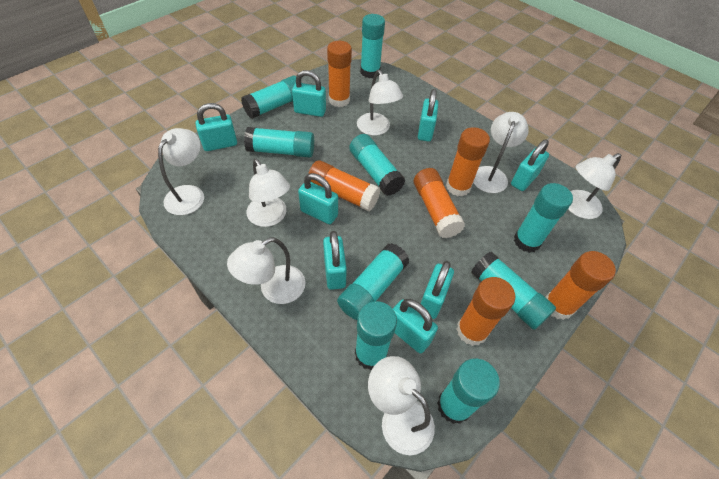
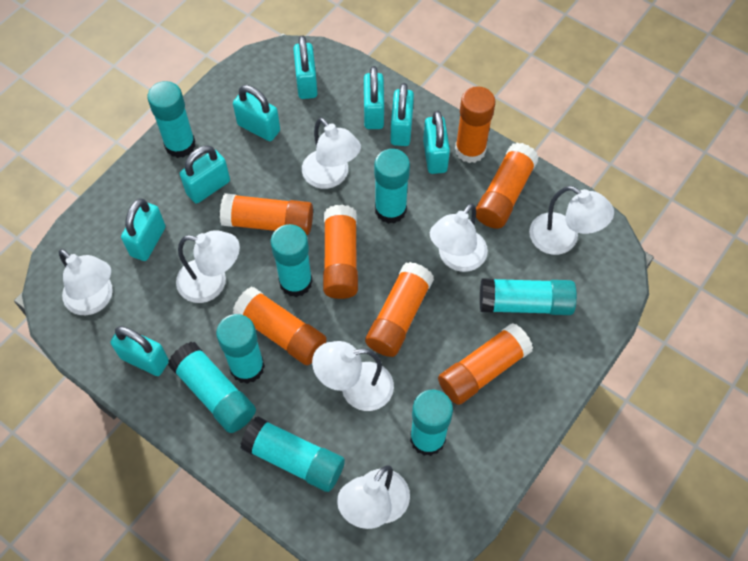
orange glue stick: 6 -> 7
turquoise glue stick: 9 -> 8

